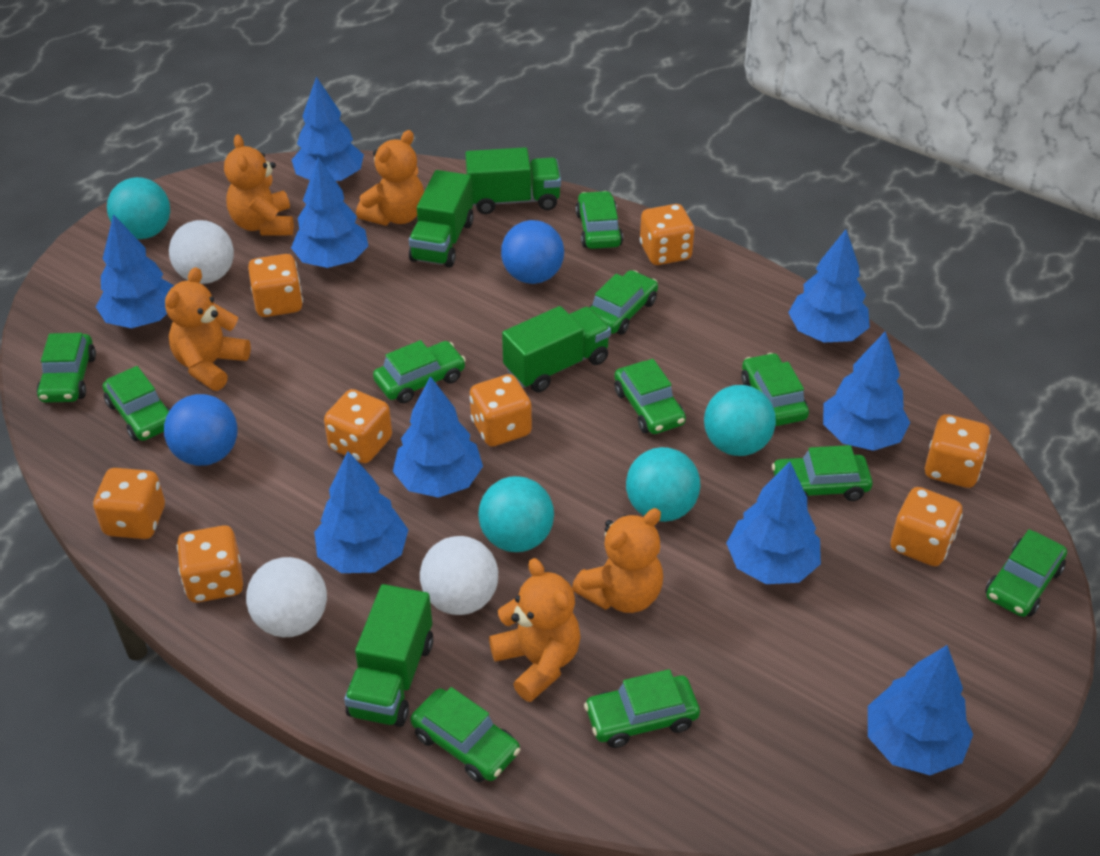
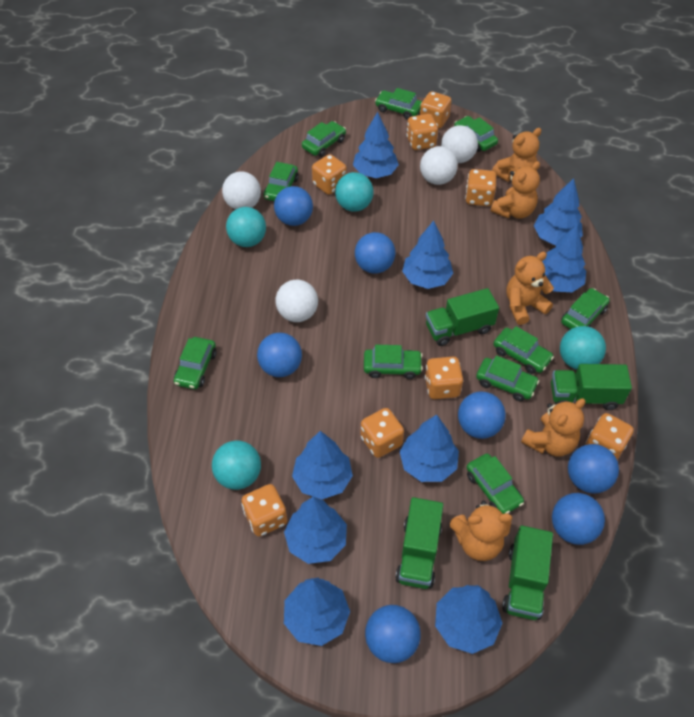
blue ball: 2 -> 7
green car: 11 -> 10
white ball: 3 -> 4

